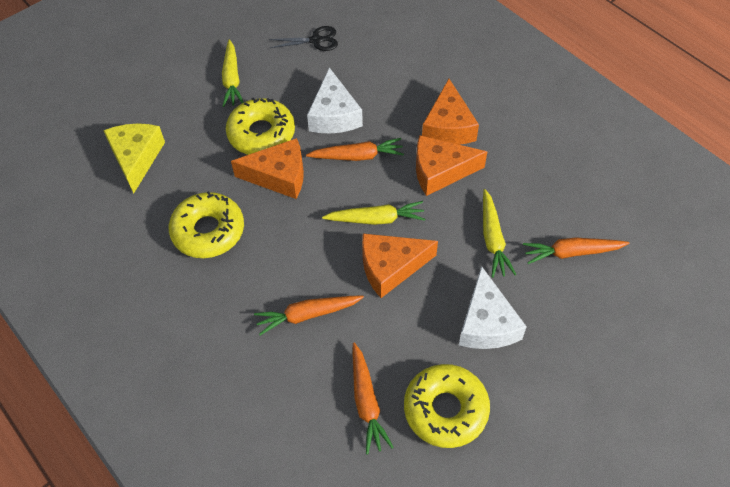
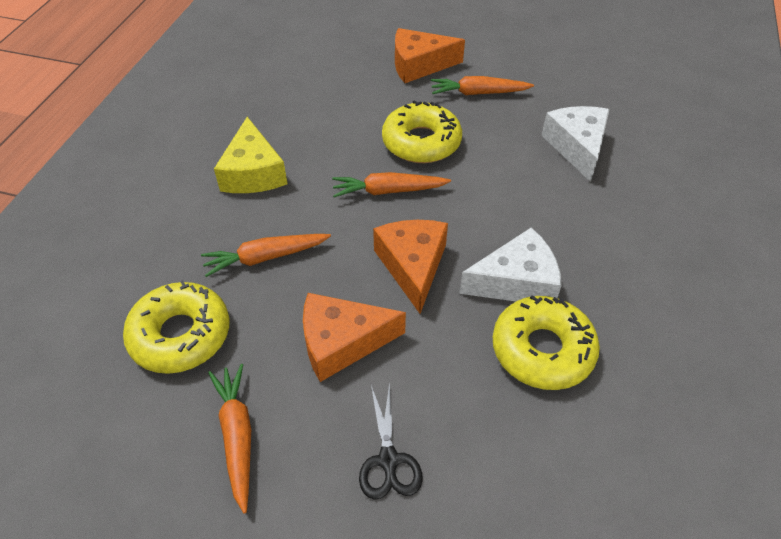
orange cheese: 4 -> 3
yellow carrot: 3 -> 0

